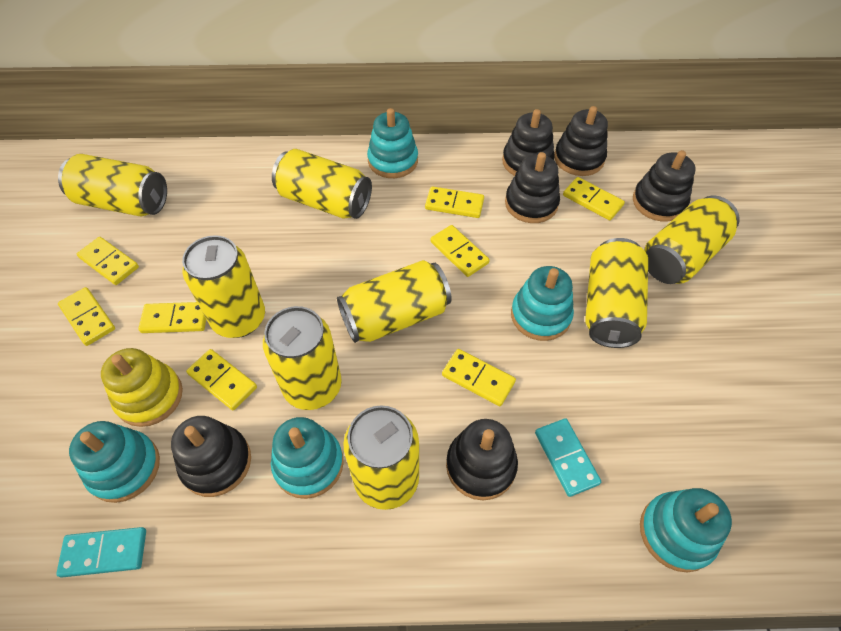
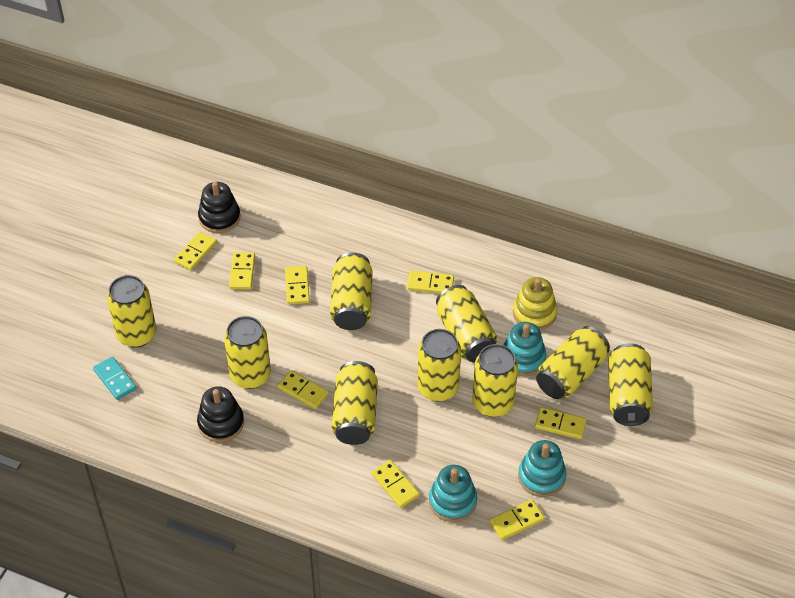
black stacking toy: 6 -> 2
turquoise domino: 2 -> 1
turquoise stacking toy: 5 -> 3
yellow can: 8 -> 9

